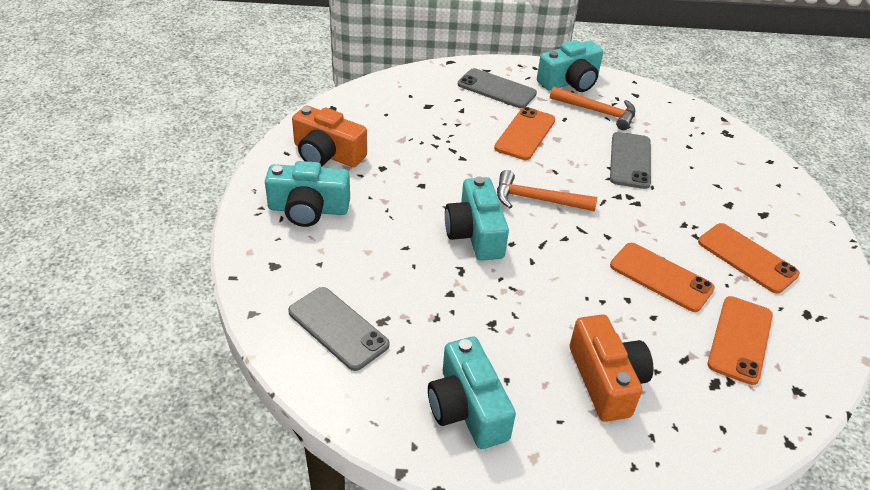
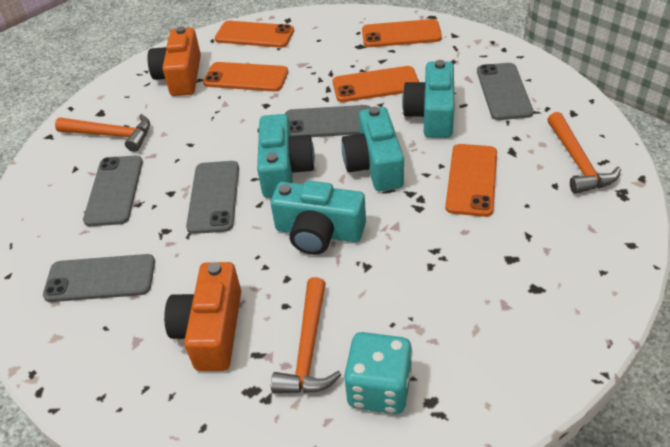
grey phone: 3 -> 5
orange hammer: 2 -> 3
orange phone: 4 -> 5
turquoise dice: 0 -> 1

